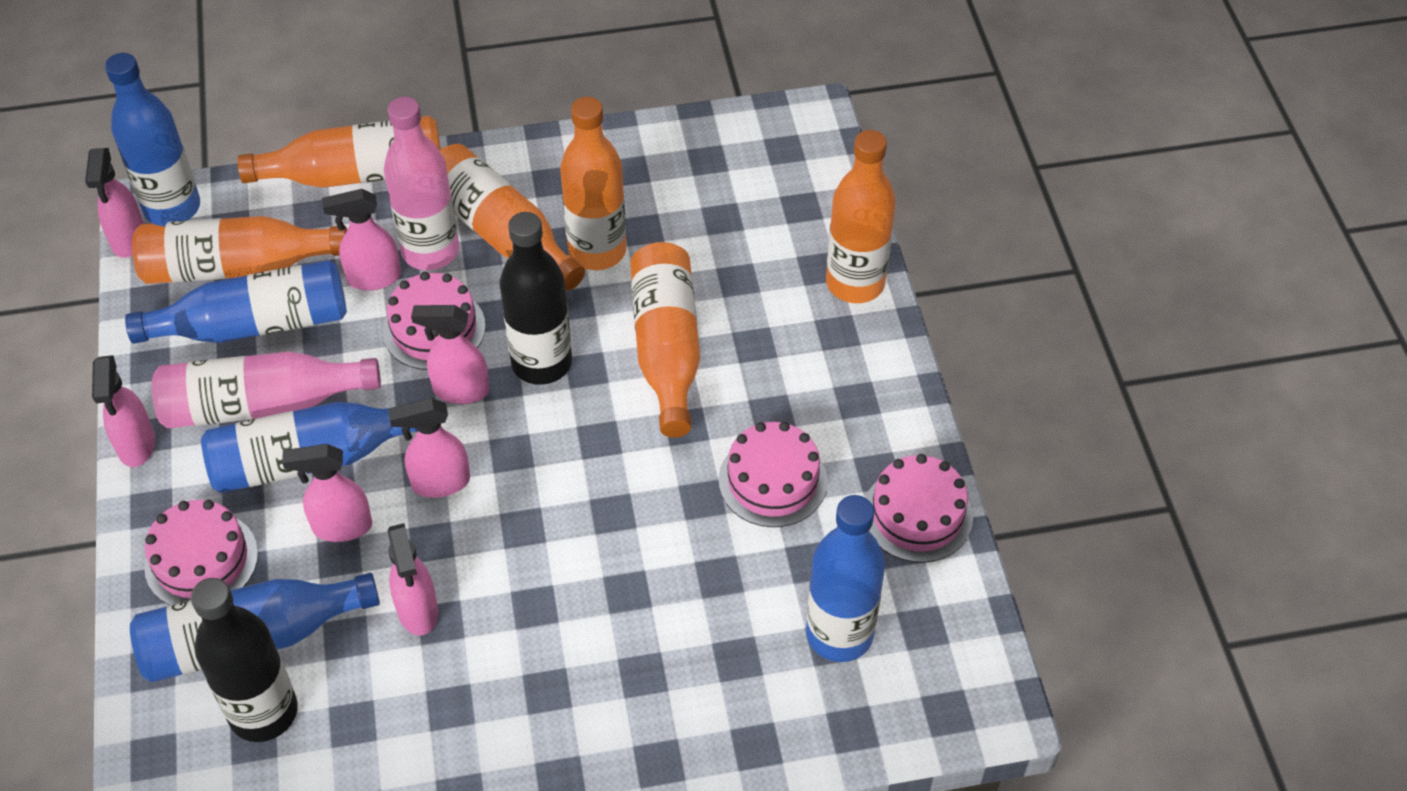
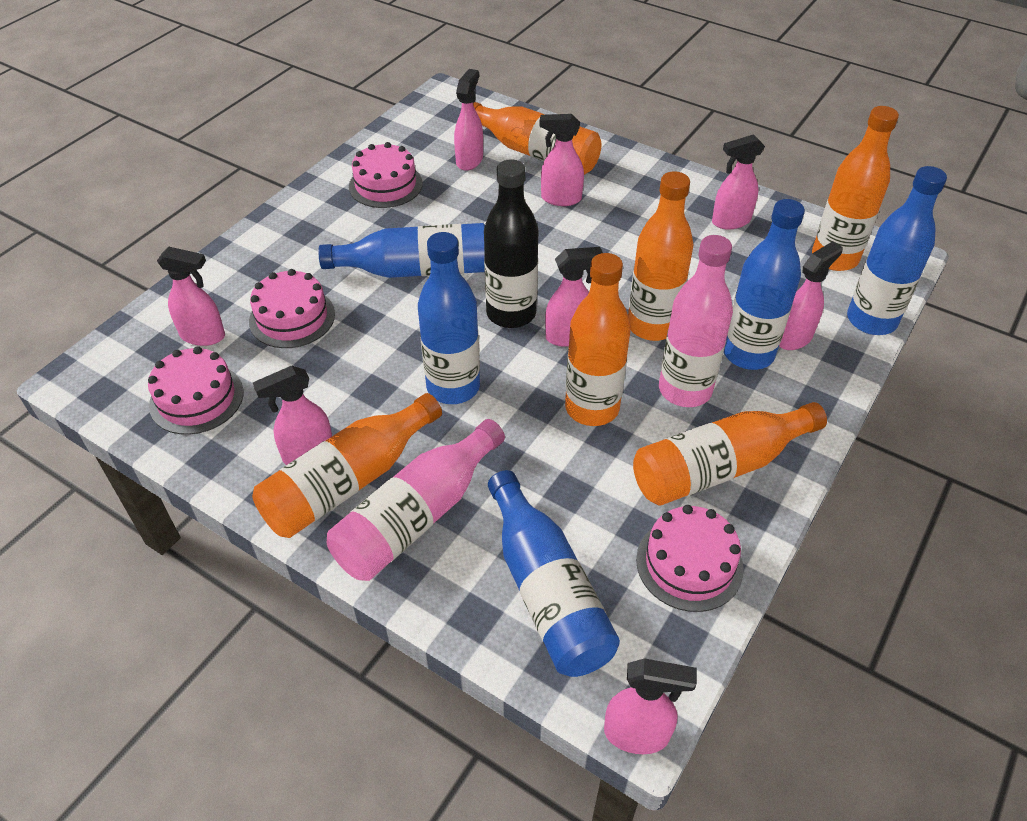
black bottle: 2 -> 1
pink spray bottle: 7 -> 8

